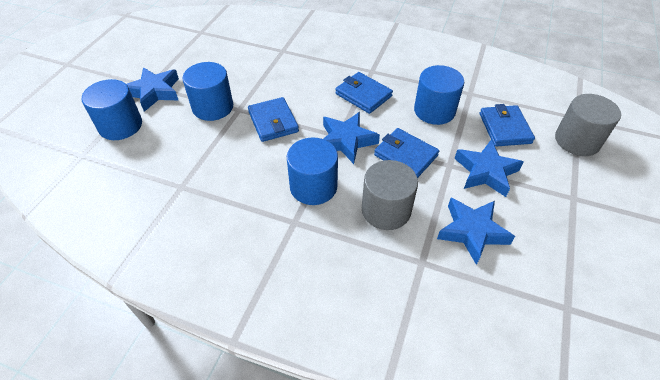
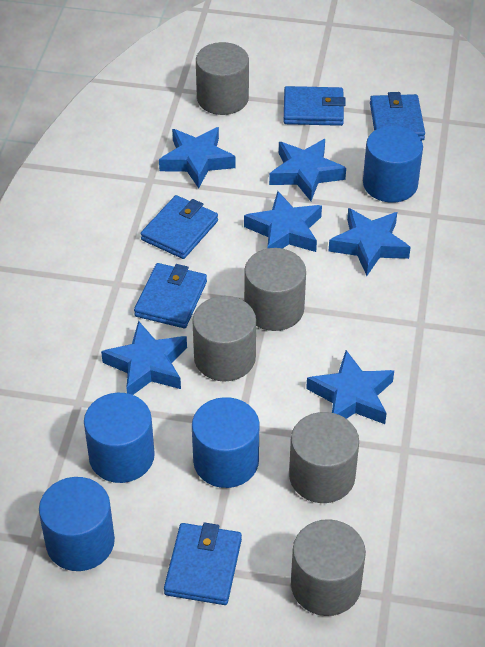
blue star: 4 -> 6
blue wallet: 4 -> 5
grey cylinder: 2 -> 5

